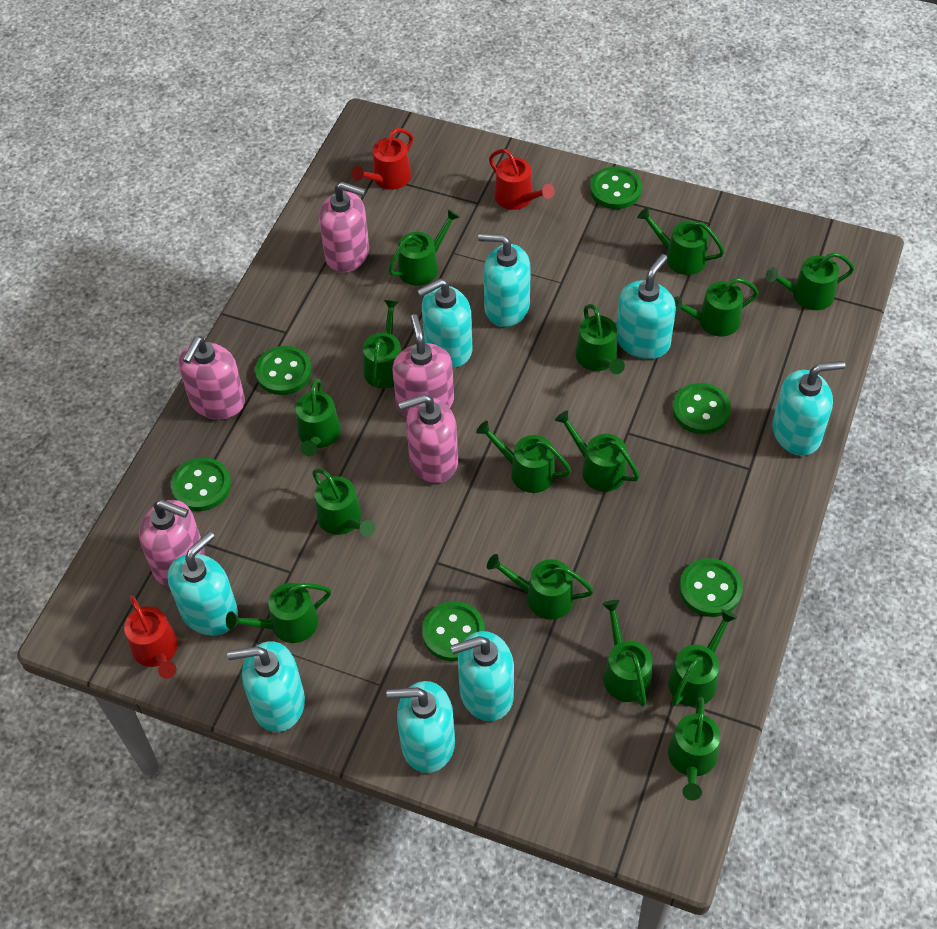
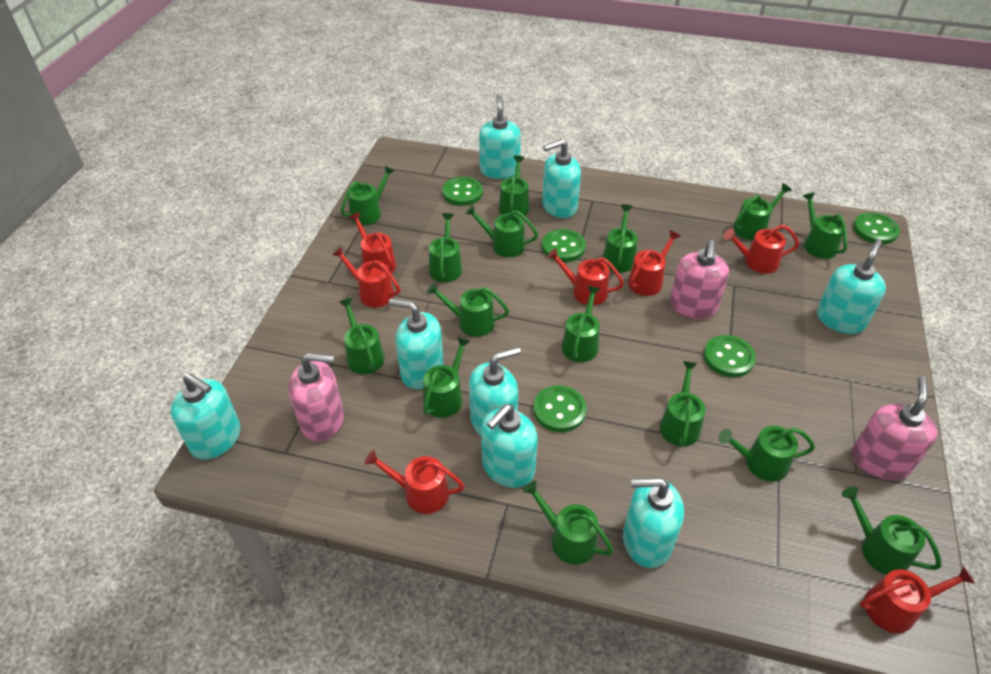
green button: 6 -> 5
pink soap dispenser: 5 -> 3
red watering can: 3 -> 7

